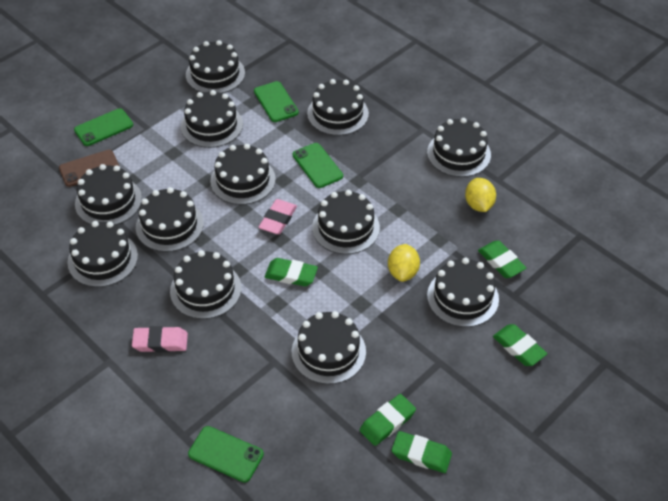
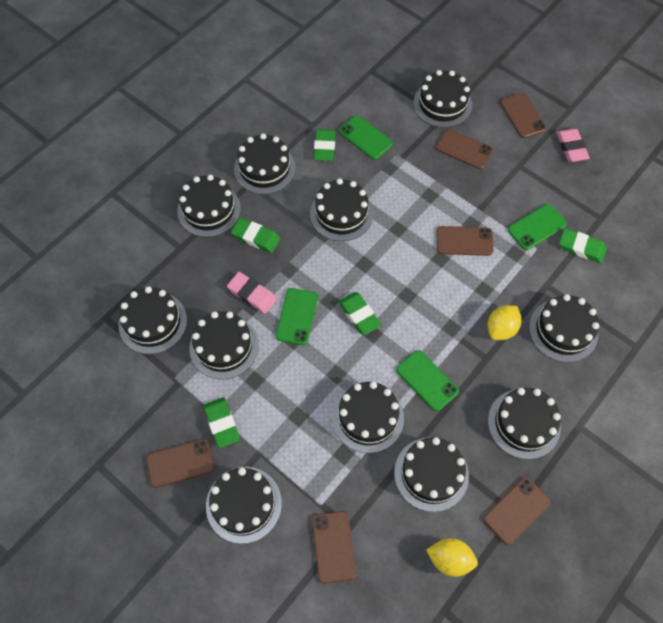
black cake: 12 -> 11
brown phone: 1 -> 6

